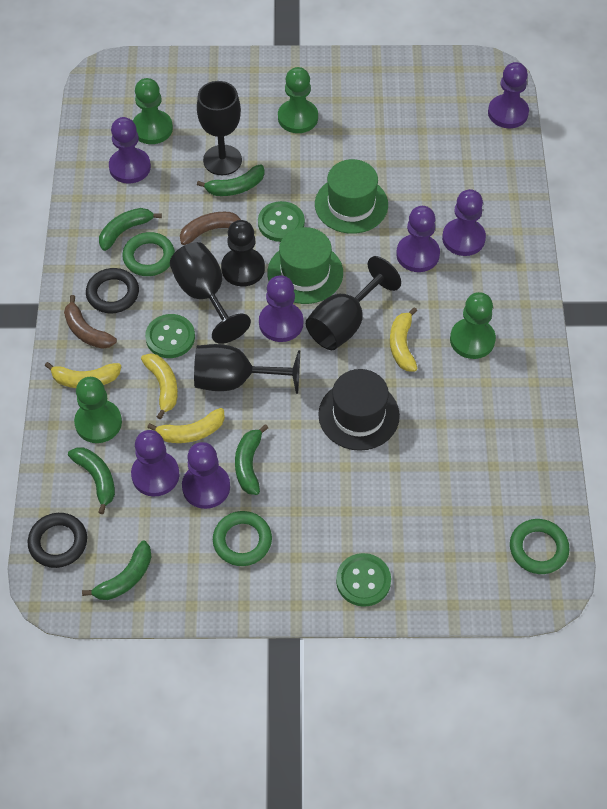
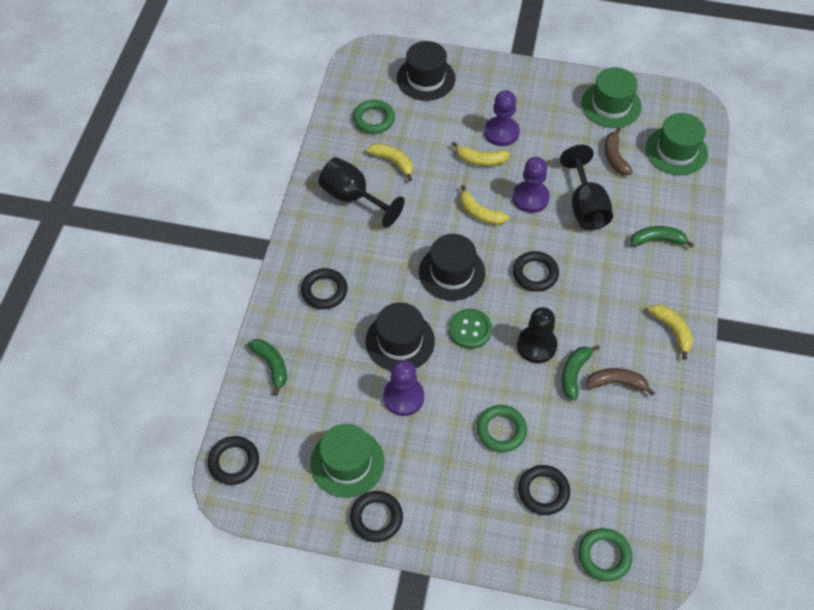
black goblet: 4 -> 2
black hat: 1 -> 3
black ring: 2 -> 5
green banana: 5 -> 3
green button: 3 -> 1
green hat: 2 -> 3
green pawn: 4 -> 0
purple pawn: 7 -> 3

